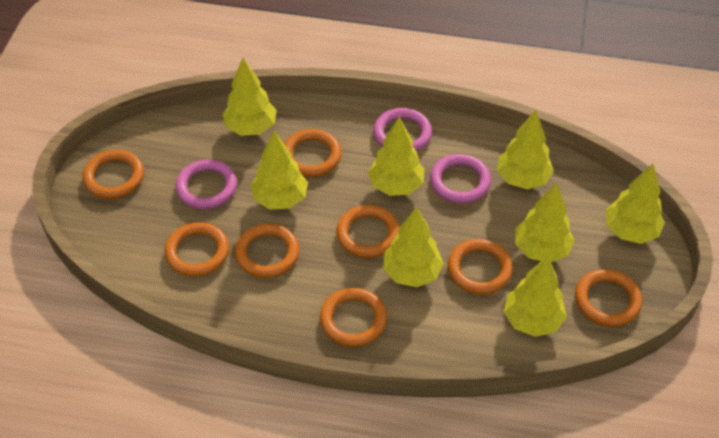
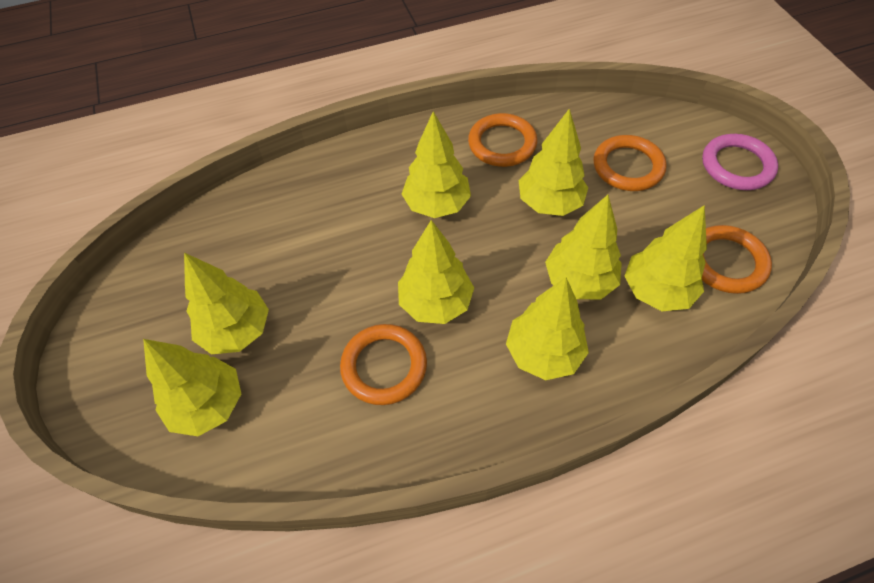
orange ring: 8 -> 4
pink ring: 3 -> 1

